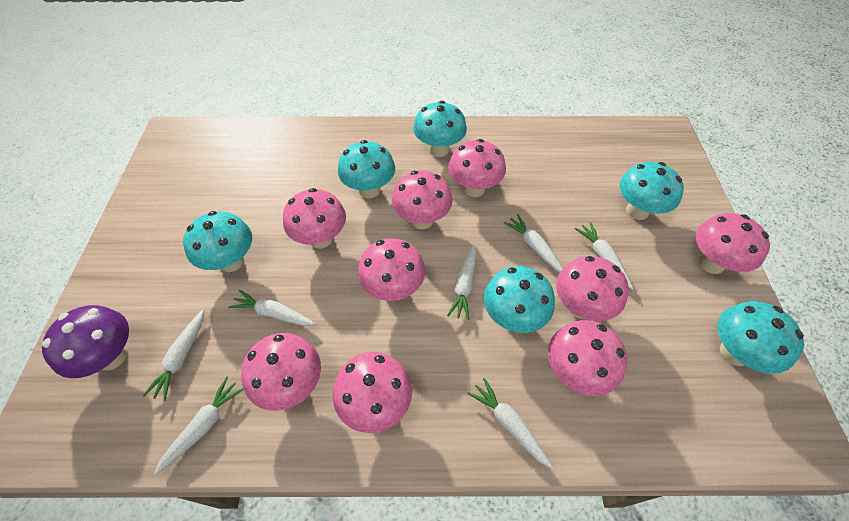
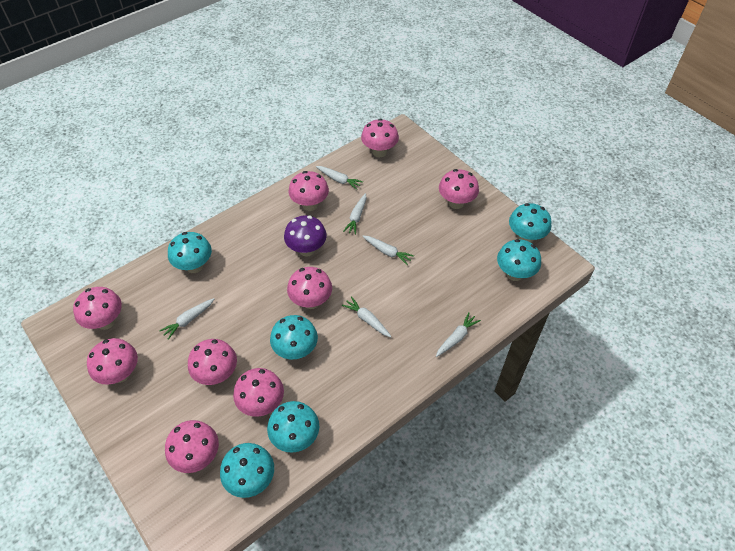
white carrot: 7 -> 6

